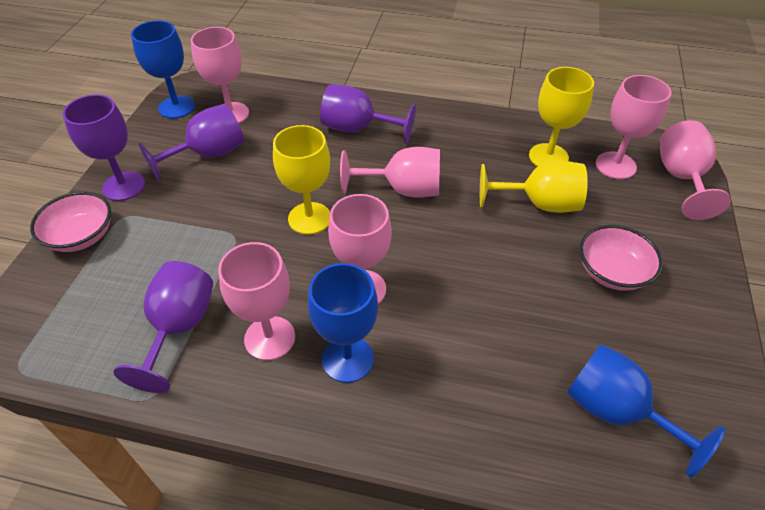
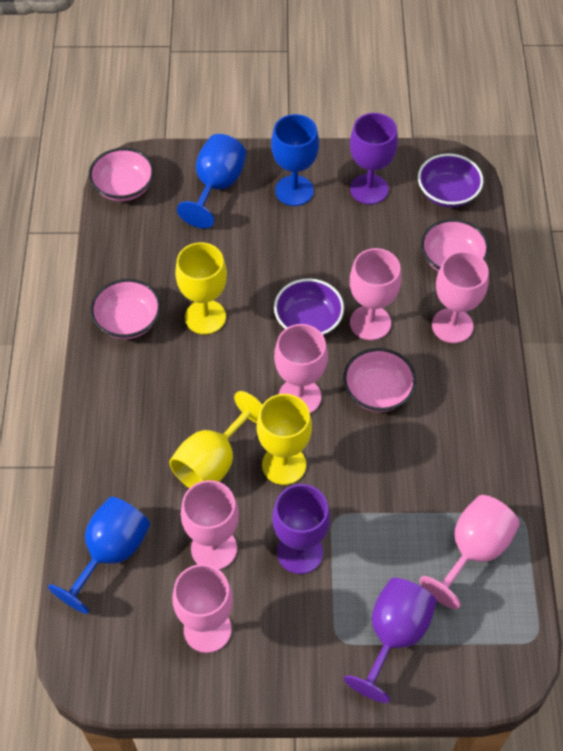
pink bowl: 2 -> 4
purple bowl: 0 -> 2
purple goblet: 4 -> 3

